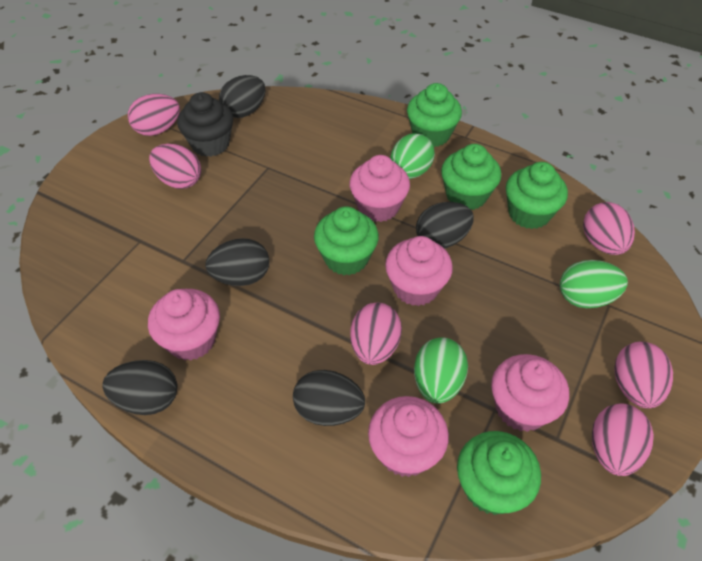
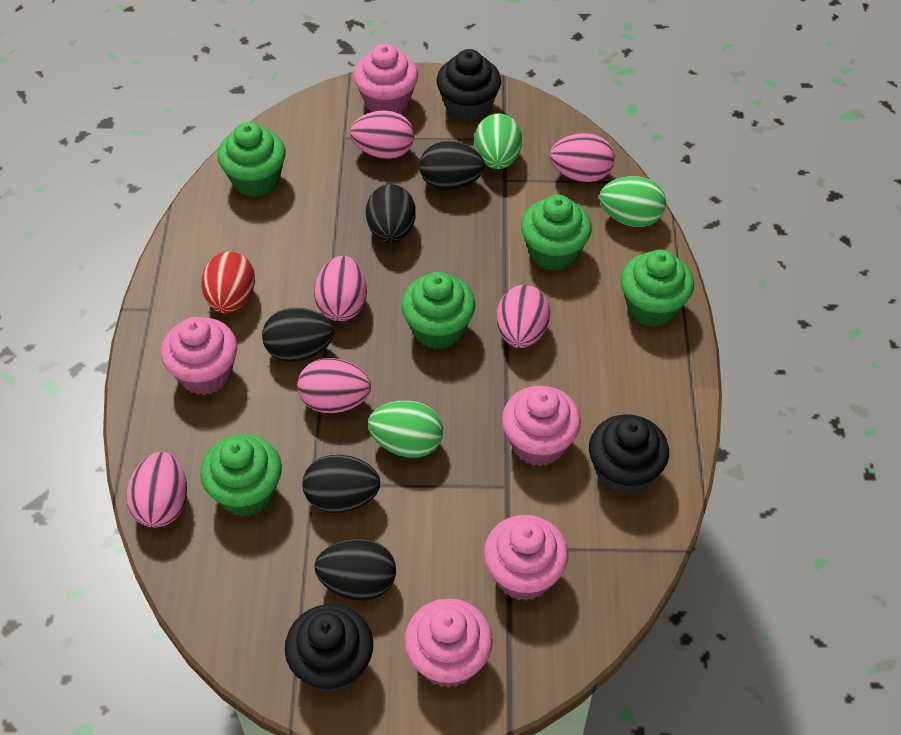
black cupcake: 1 -> 3
red egg: 0 -> 1

